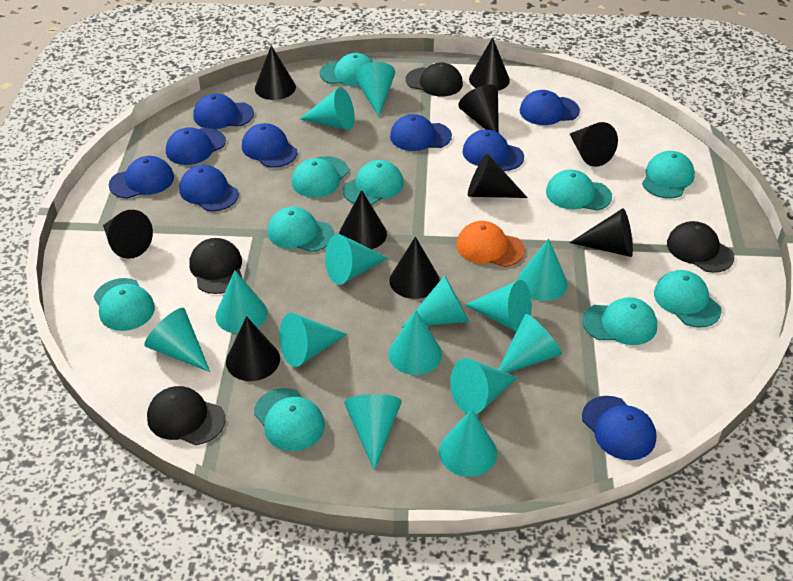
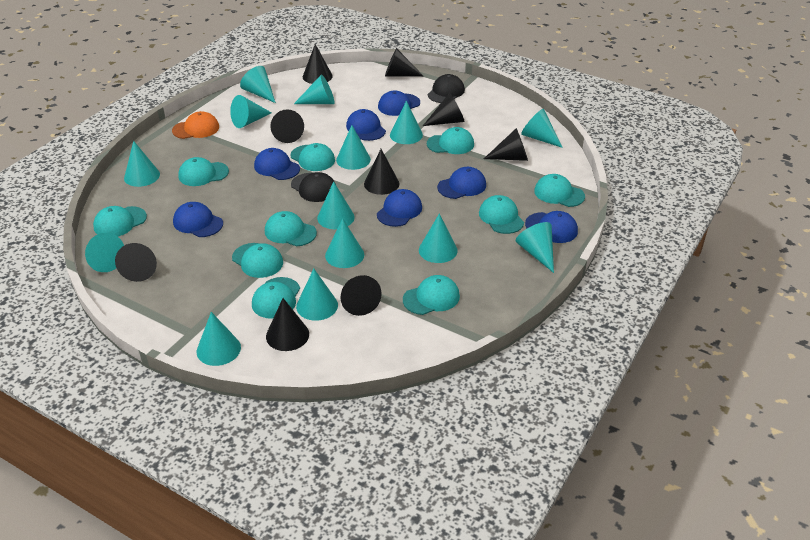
black cap: 4 -> 2
black cone: 10 -> 9
blue cap: 9 -> 7

